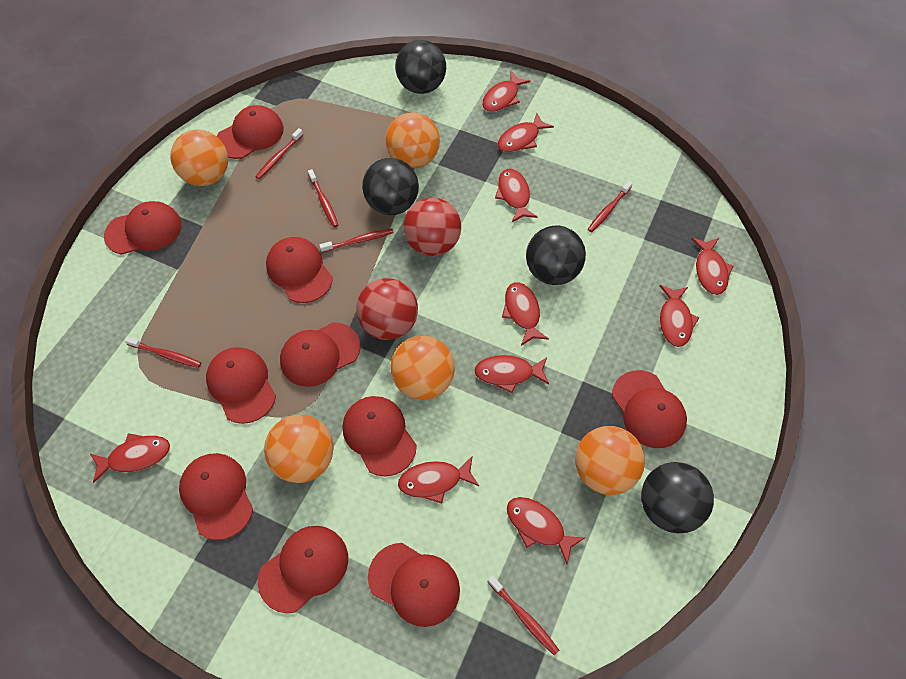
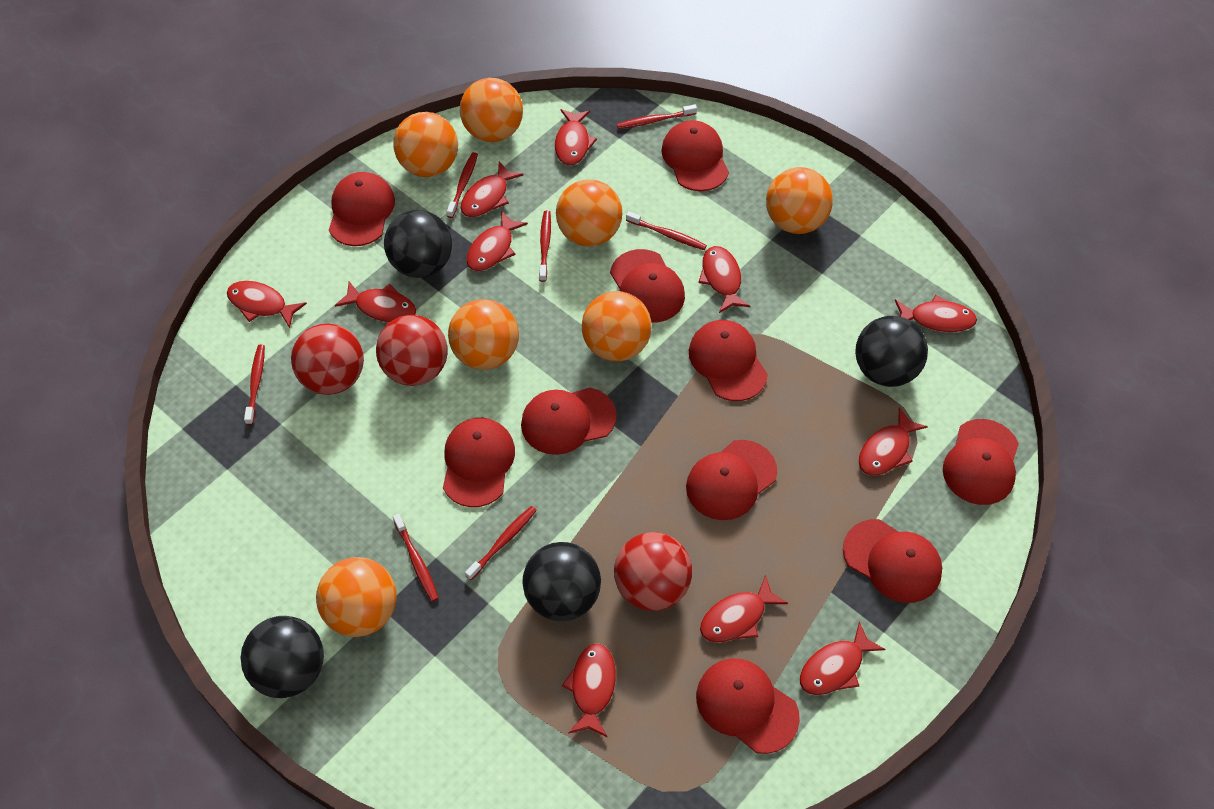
orange ball: 5 -> 7
red ball: 2 -> 3
red fish: 10 -> 11
red toothbrush: 6 -> 7

